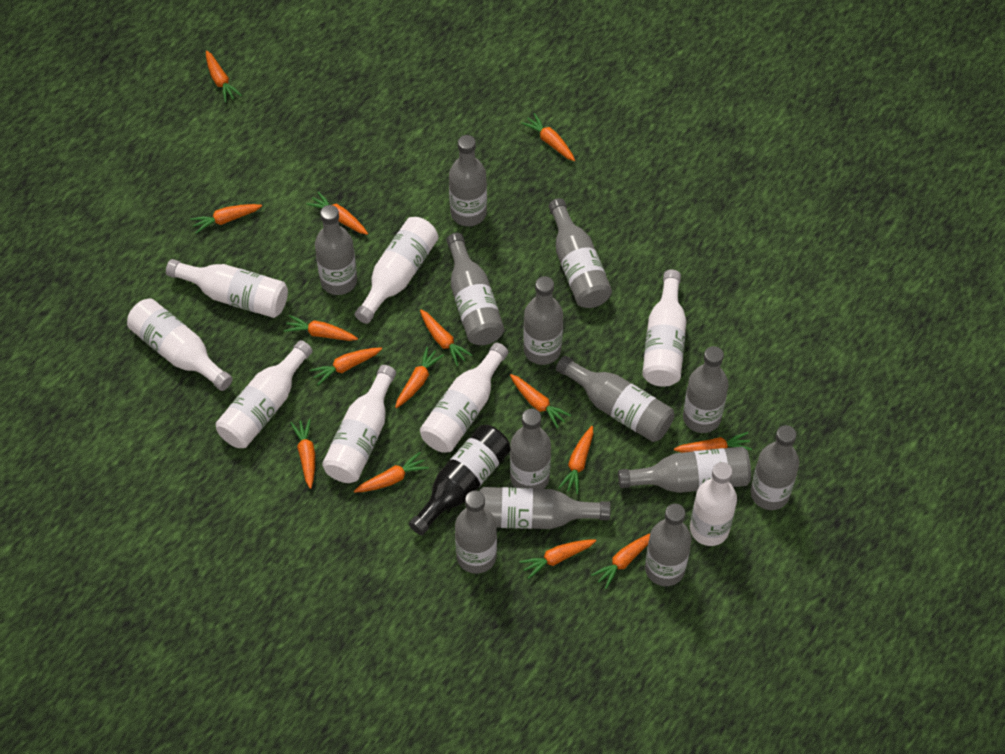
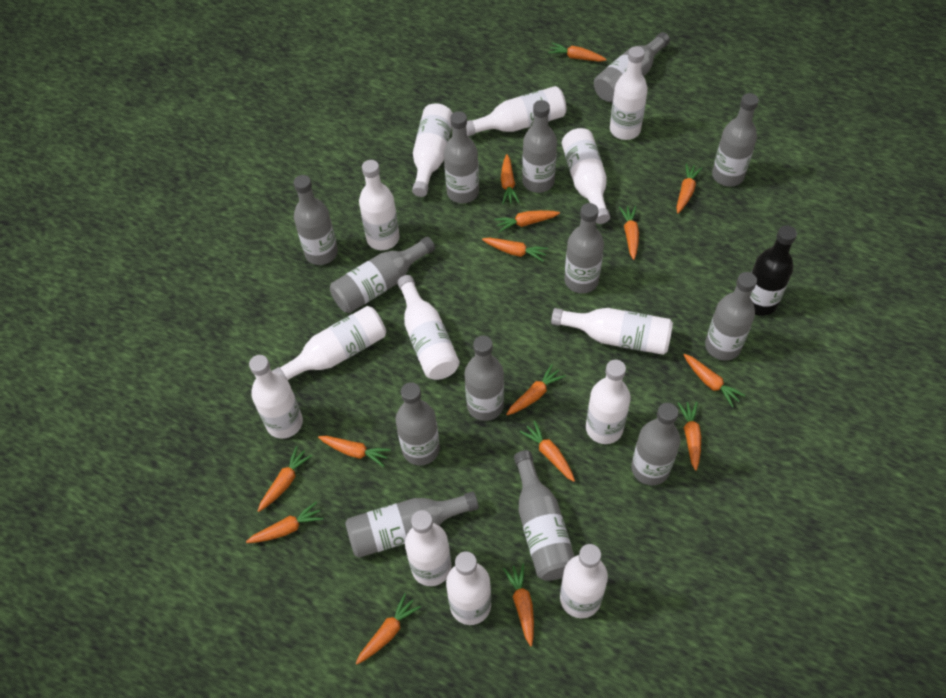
white bottle: 8 -> 13

